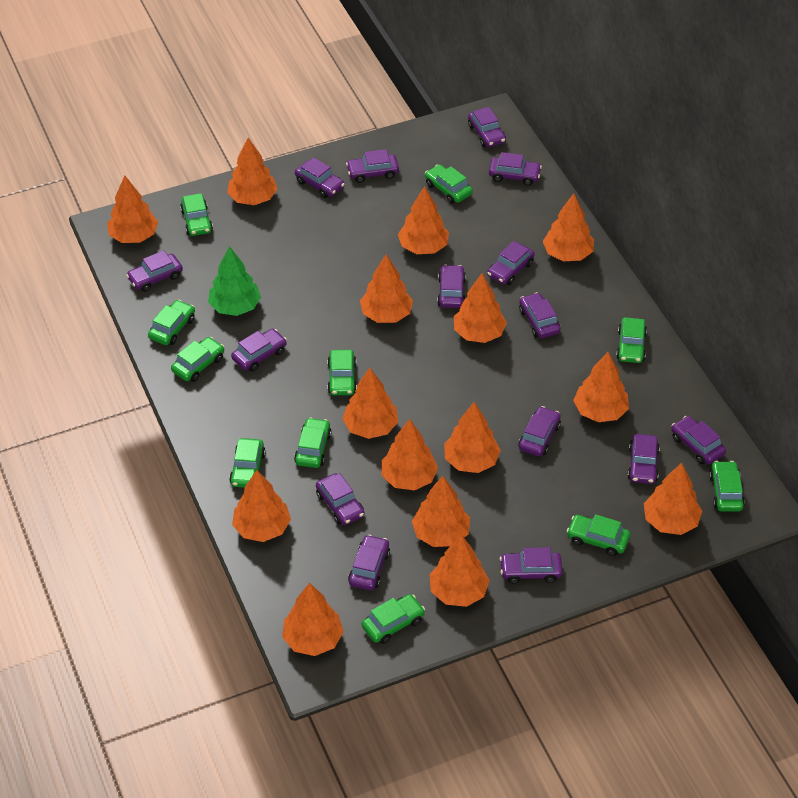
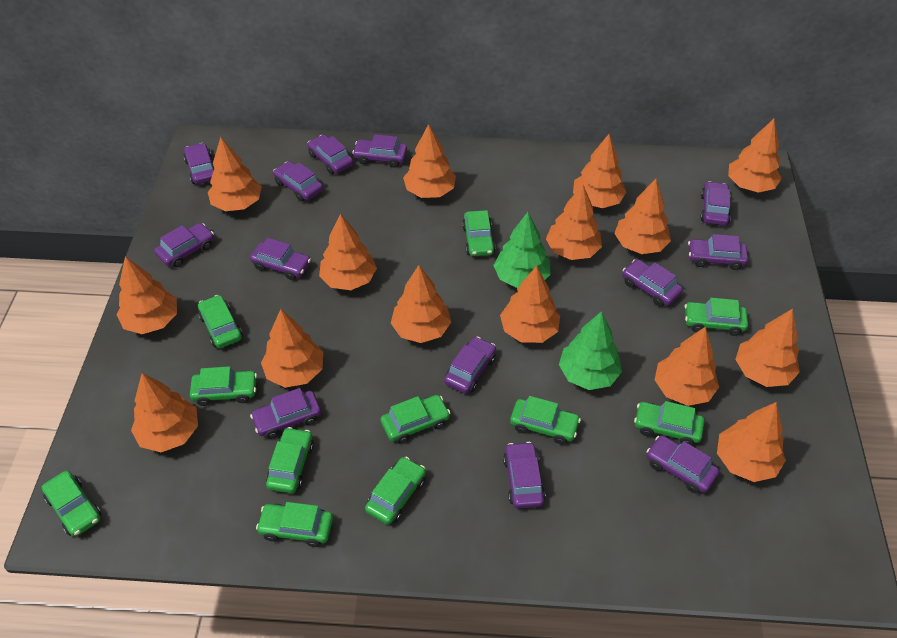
green tree: 1 -> 2
purple car: 15 -> 13

